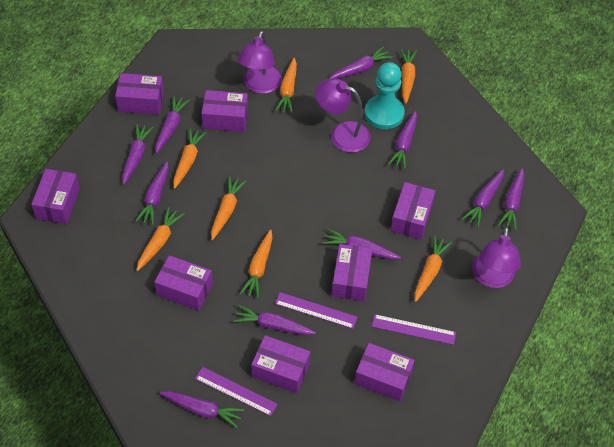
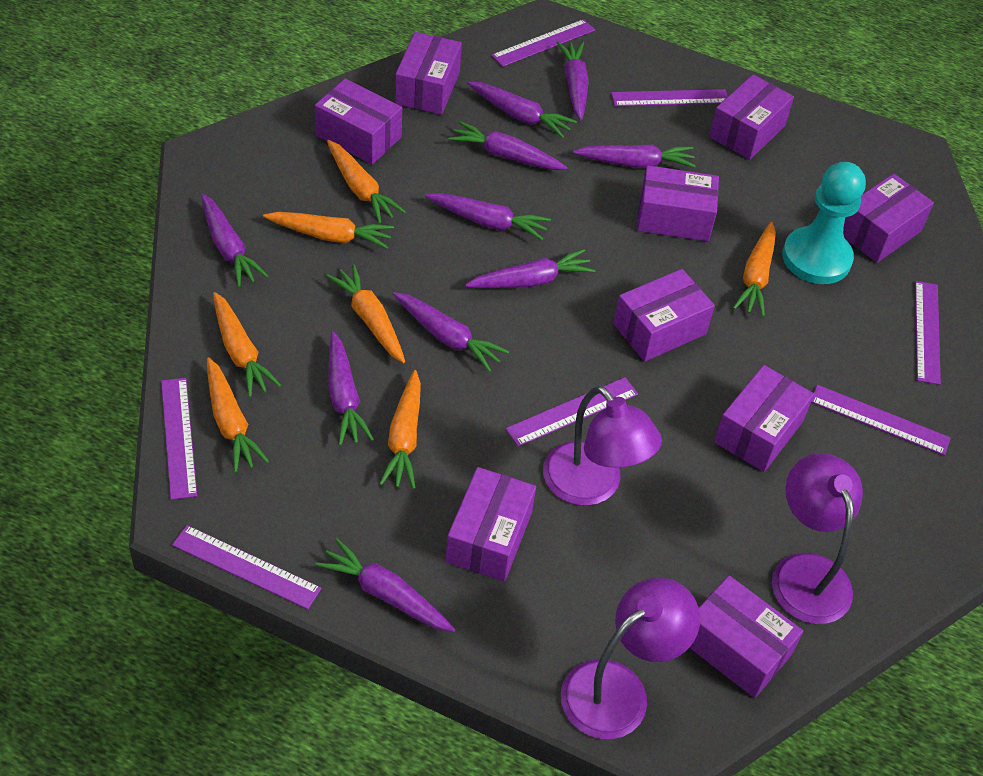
purple box: 8 -> 9
purple ruler: 3 -> 7

